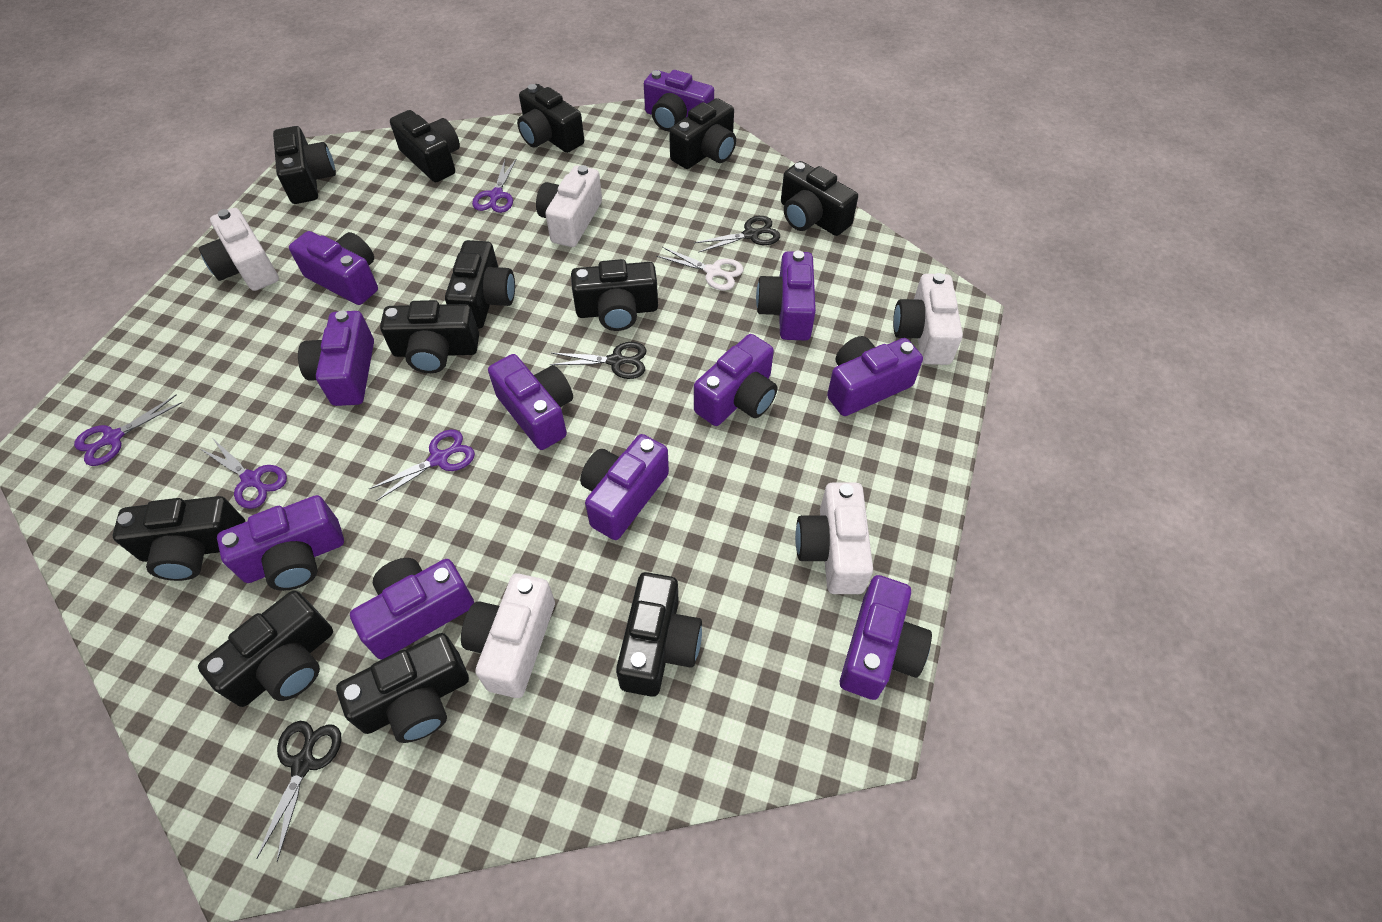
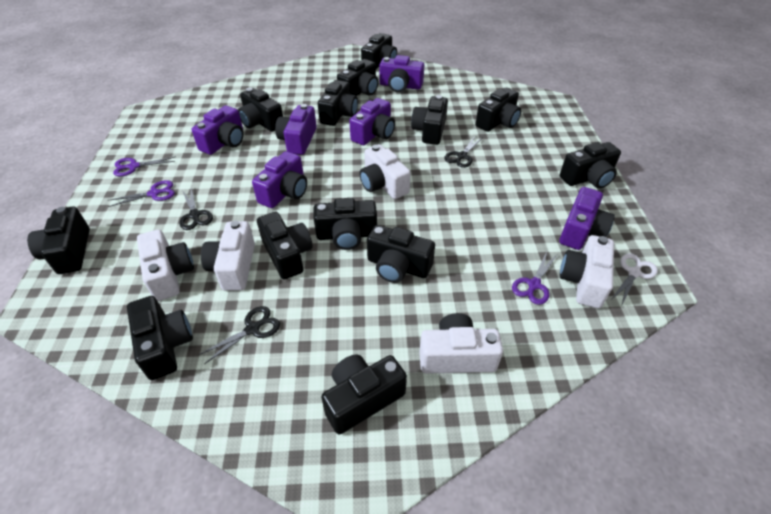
black camera: 12 -> 13
purple camera: 11 -> 6
purple scissors: 4 -> 3

